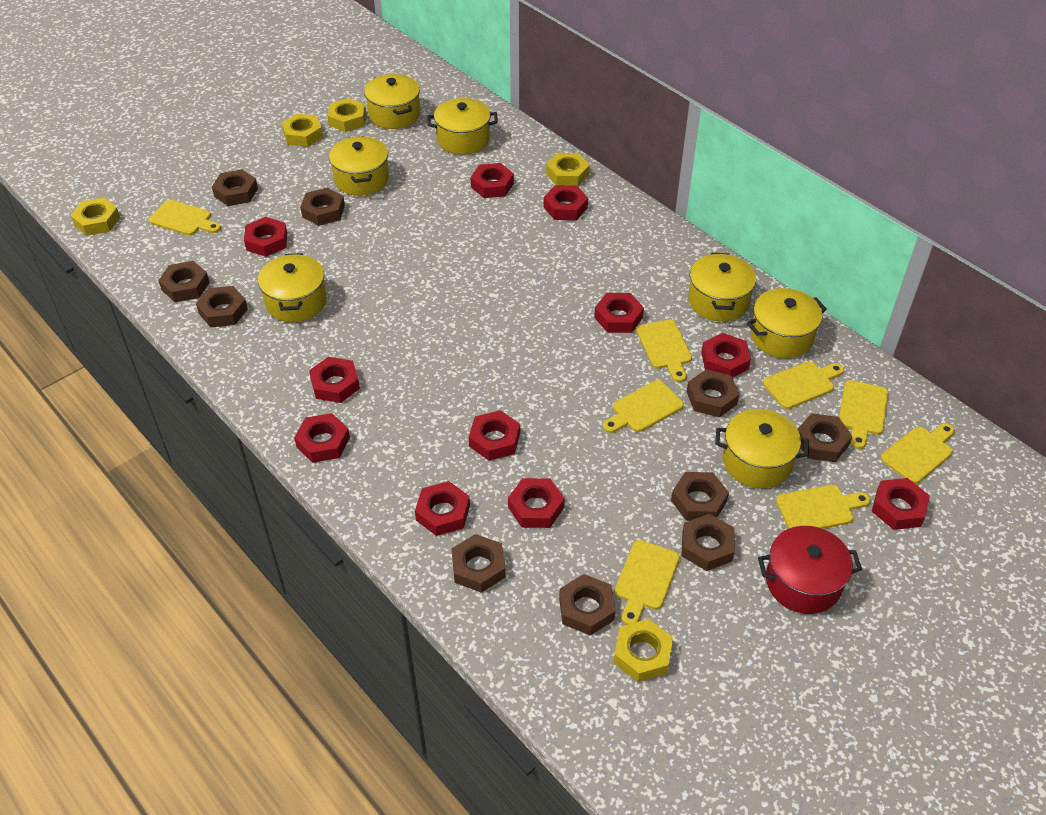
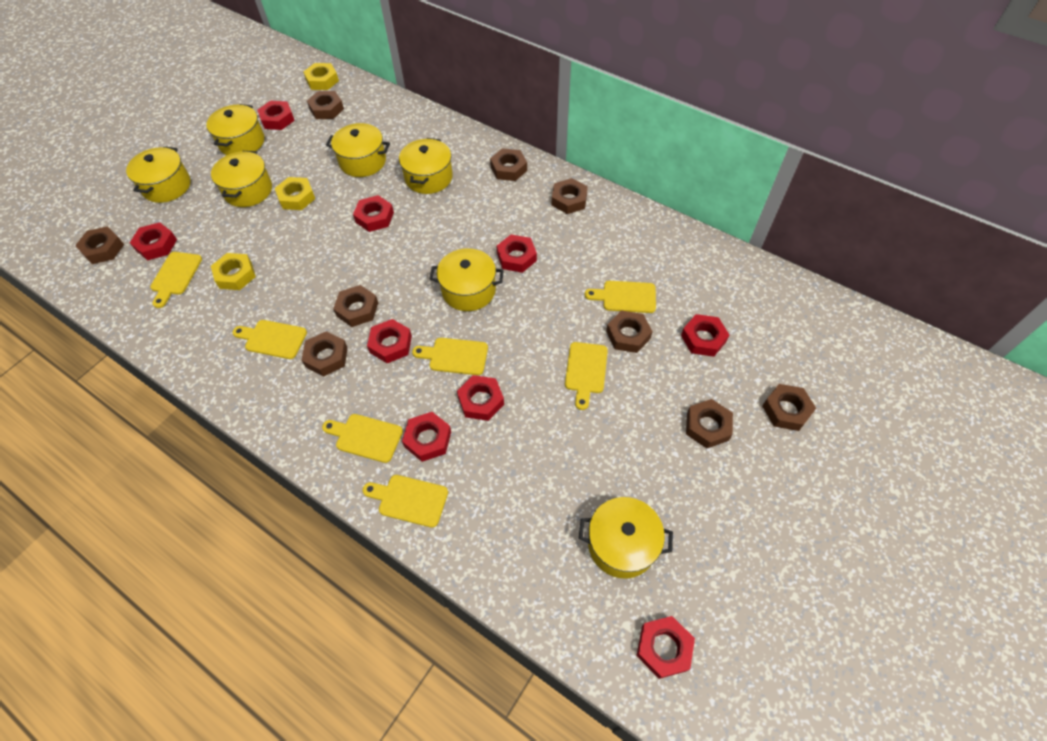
brown nut: 10 -> 9
red nut: 11 -> 9
red pot: 1 -> 0
yellow cutting board: 8 -> 7
yellow nut: 5 -> 3

